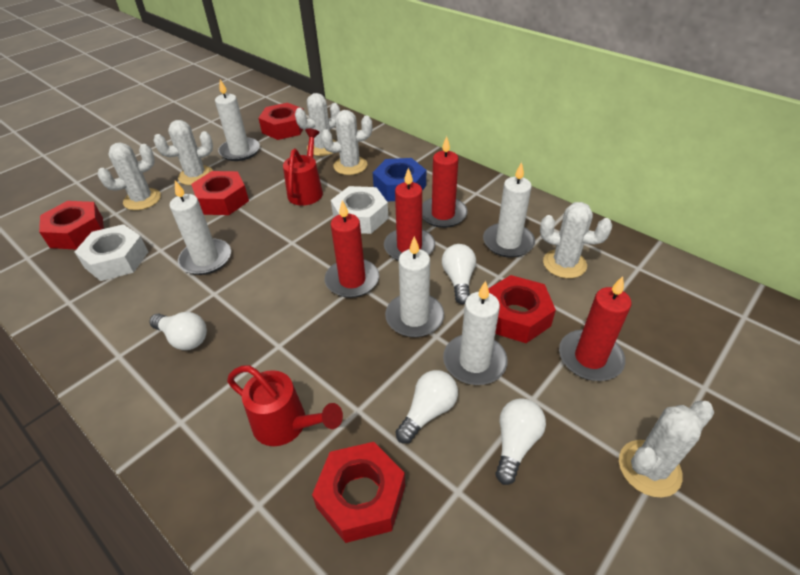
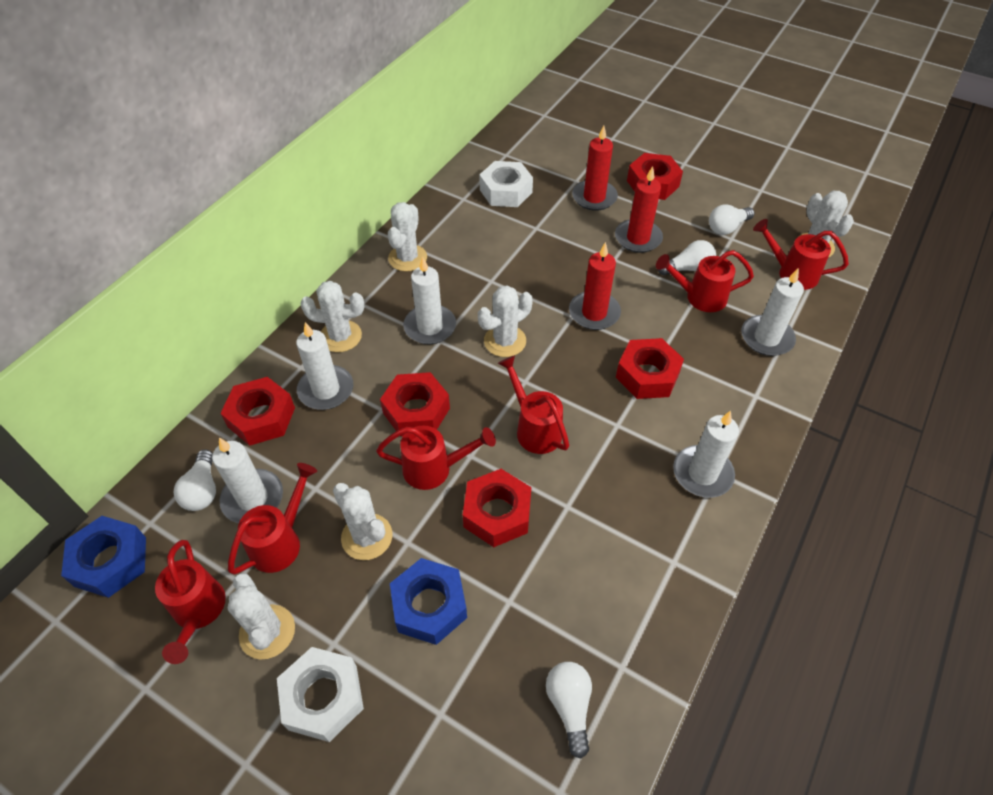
blue nut: 1 -> 2
red candle: 4 -> 3
red watering can: 2 -> 6

